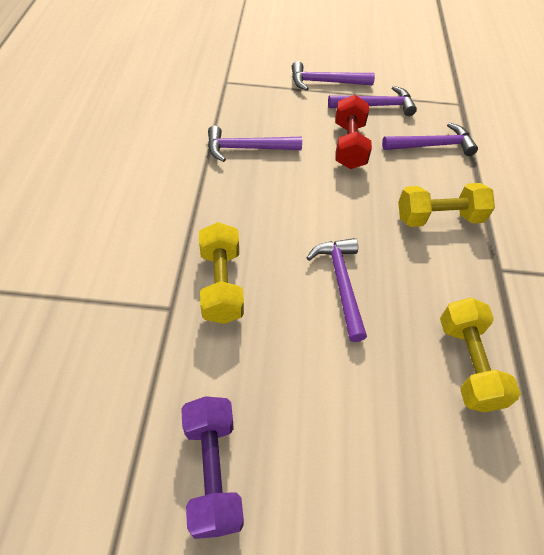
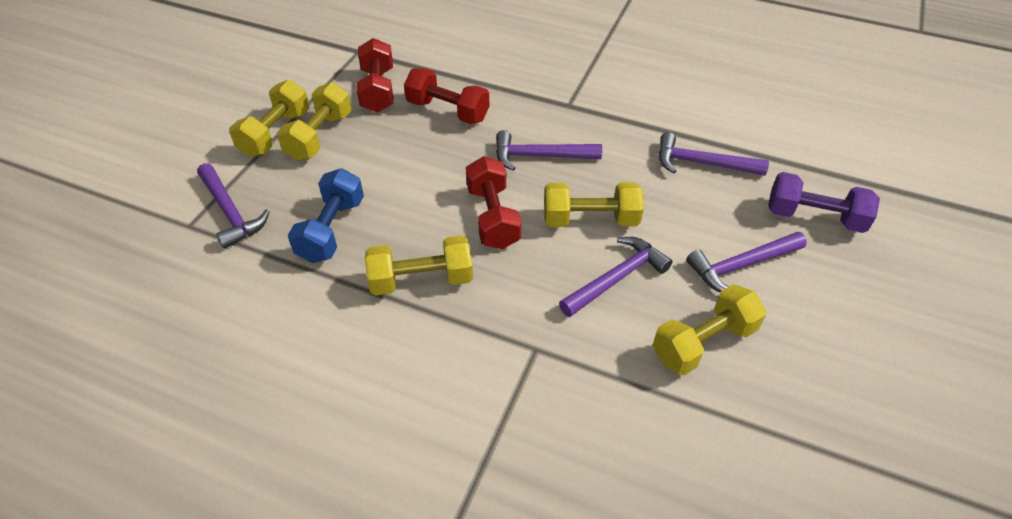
blue dumbbell: 0 -> 1
red dumbbell: 1 -> 3
yellow dumbbell: 3 -> 5

